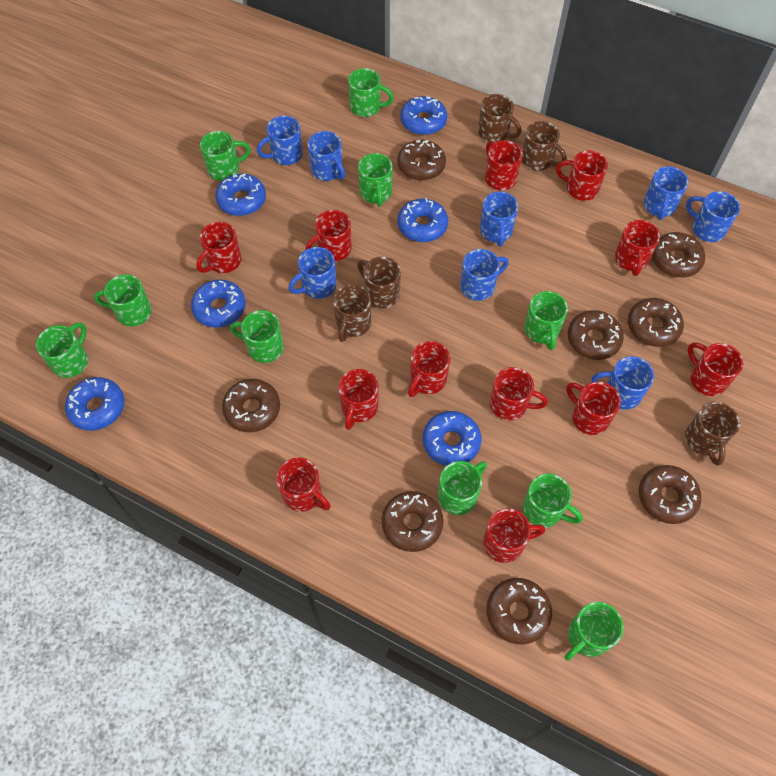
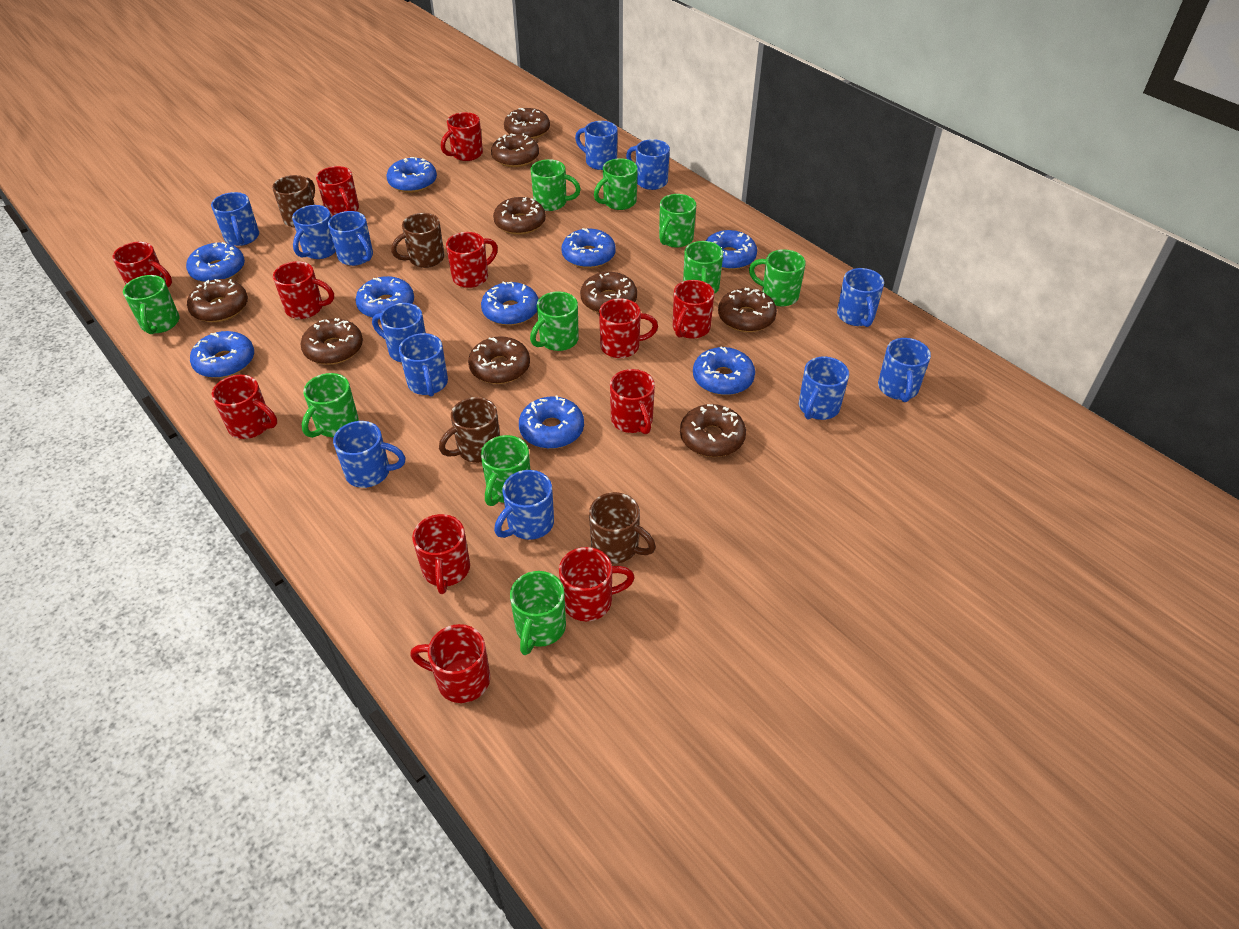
blue donut: 6 -> 9
blue mug: 8 -> 12
brown donut: 8 -> 9
brown mug: 5 -> 4

